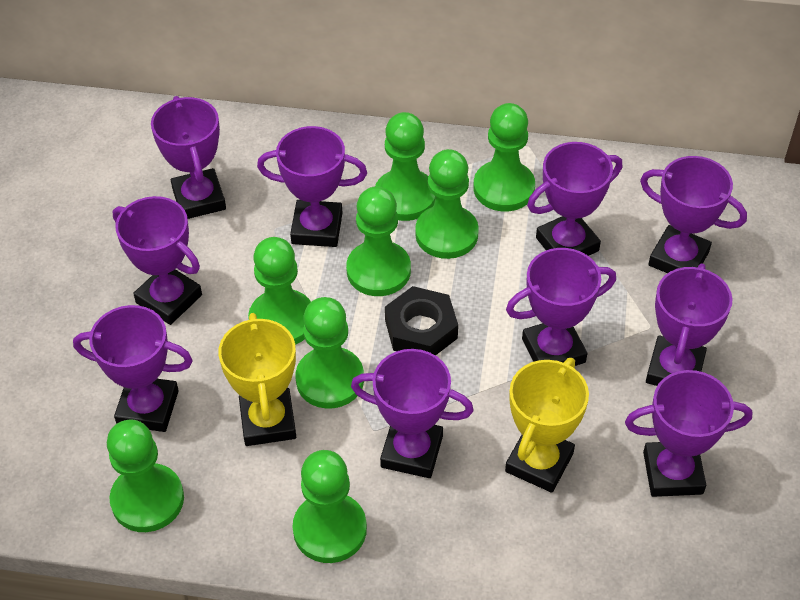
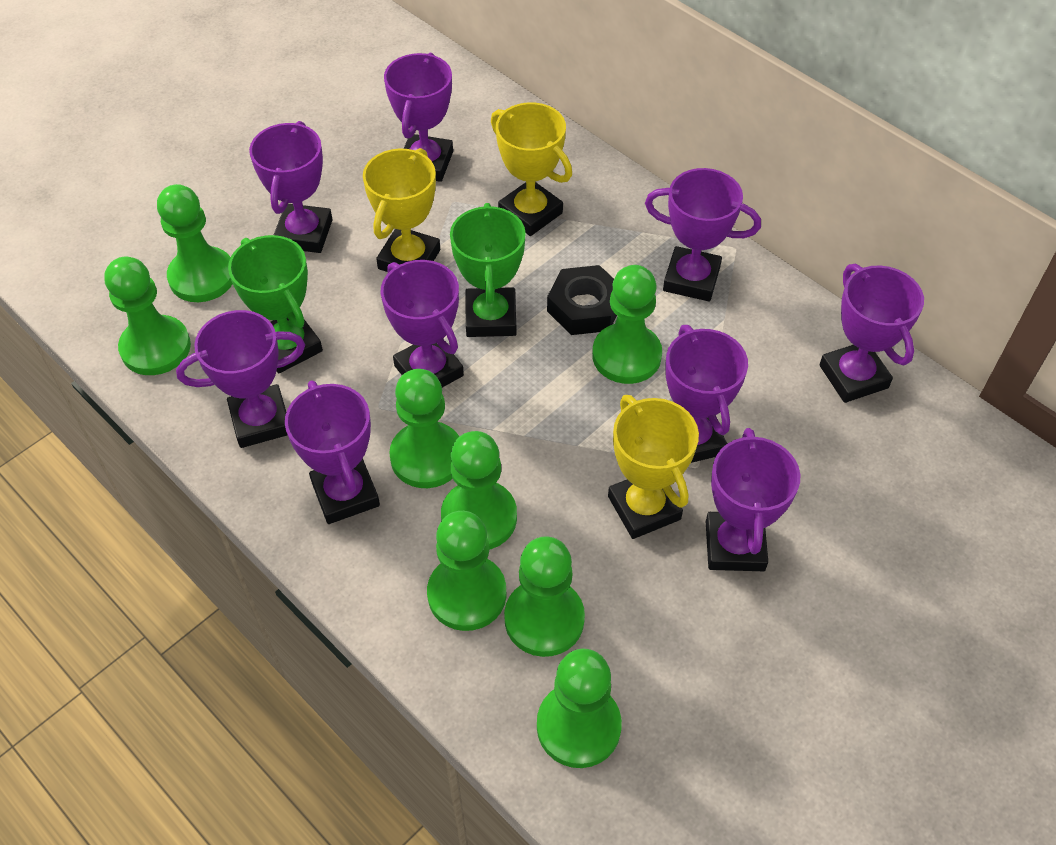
green trophy: 0 -> 2
purple trophy: 10 -> 9
yellow trophy: 2 -> 3

